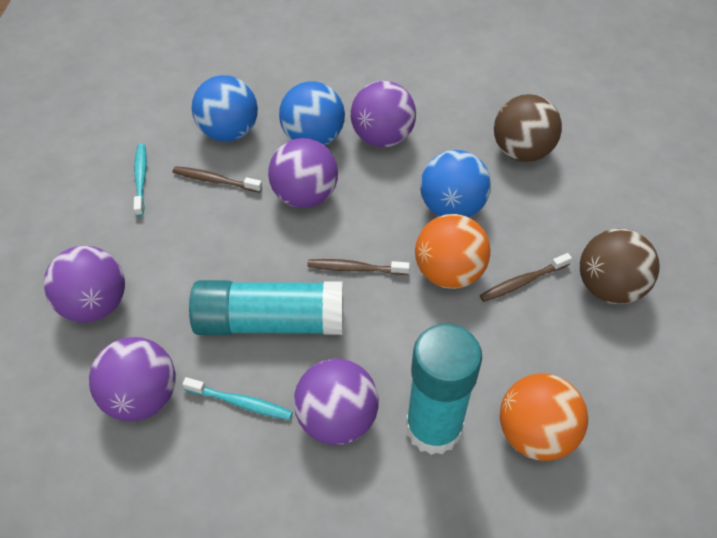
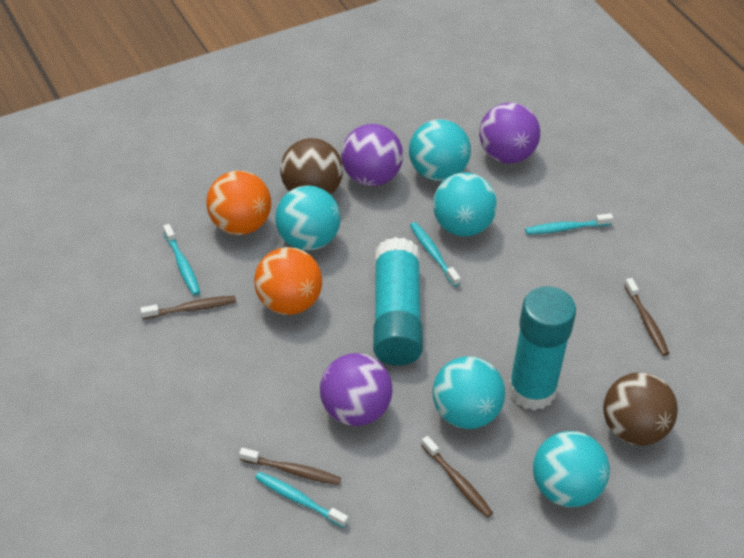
blue ball: 3 -> 0
brown toothbrush: 3 -> 4
purple ball: 5 -> 3
turquoise ball: 0 -> 5
turquoise toothbrush: 2 -> 4

